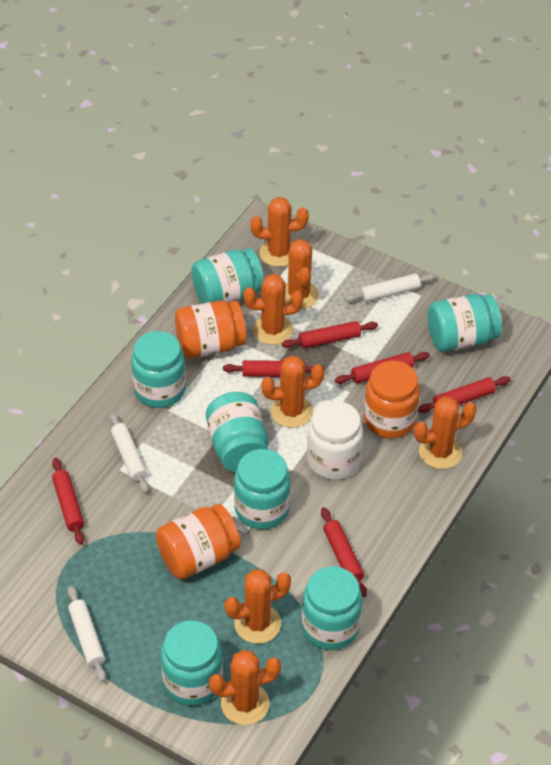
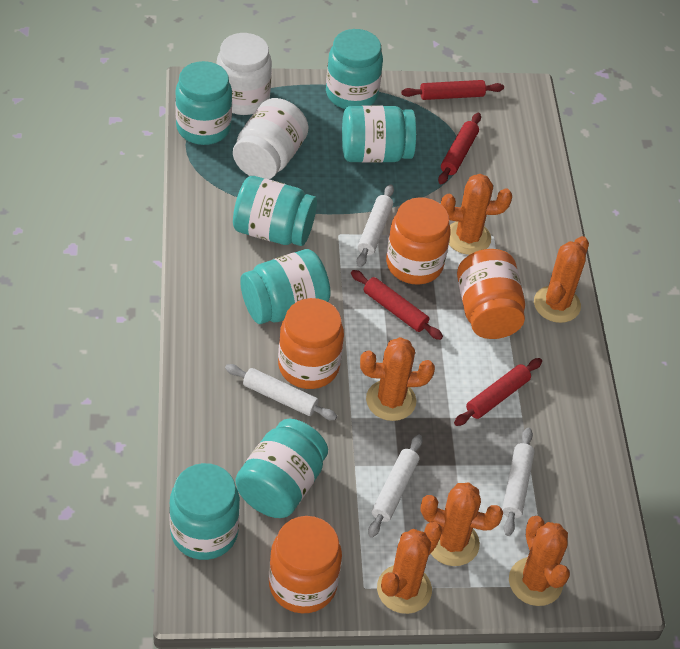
orange cactus: 7 -> 6
orange jar: 3 -> 4
red rolling pin: 6 -> 4
white jar: 1 -> 2
white rolling pin: 3 -> 4

